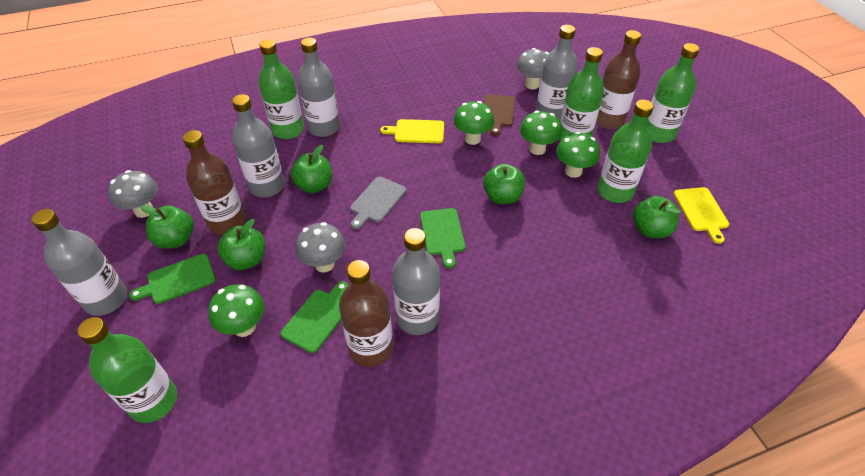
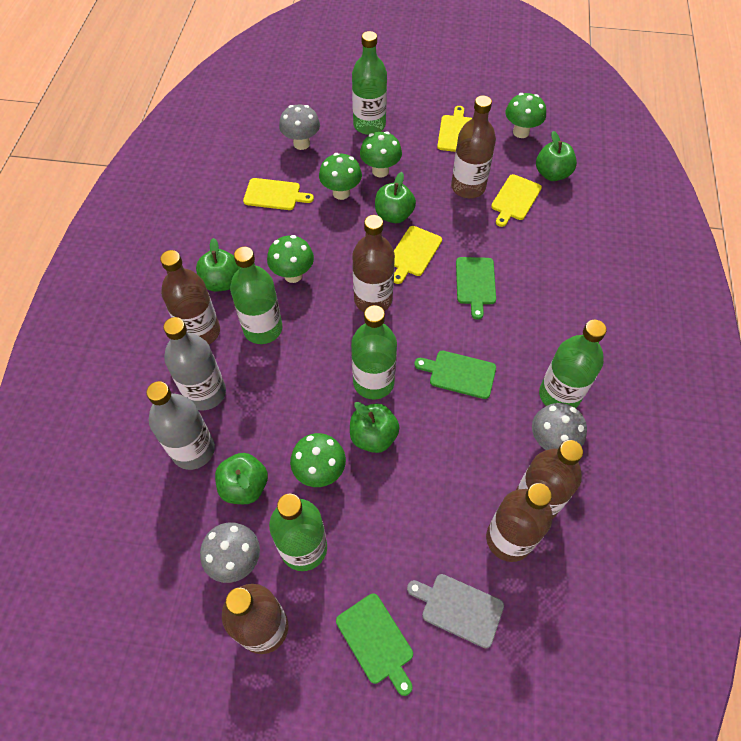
brown bottle: 3 -> 6
brown cutting board: 1 -> 0
green mushroom: 4 -> 5
grey bottle: 5 -> 2
yellow cutting board: 2 -> 4

